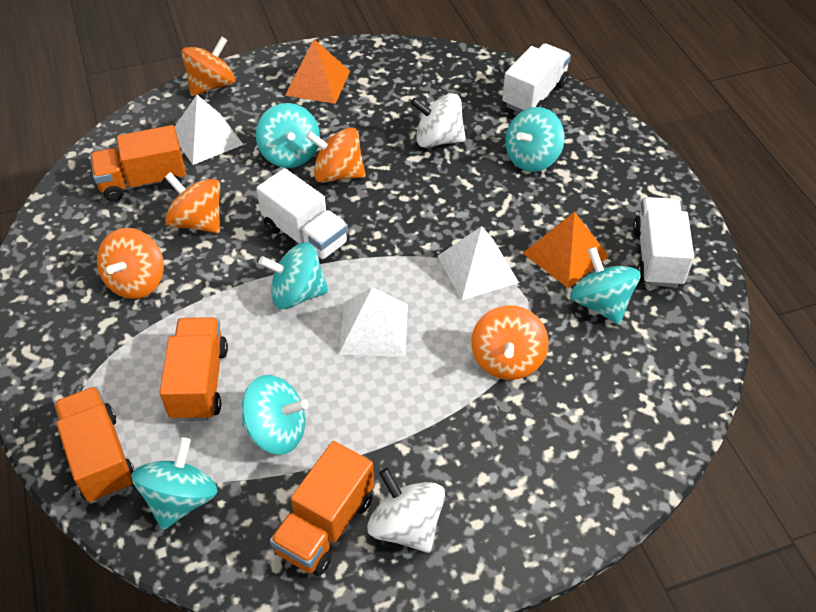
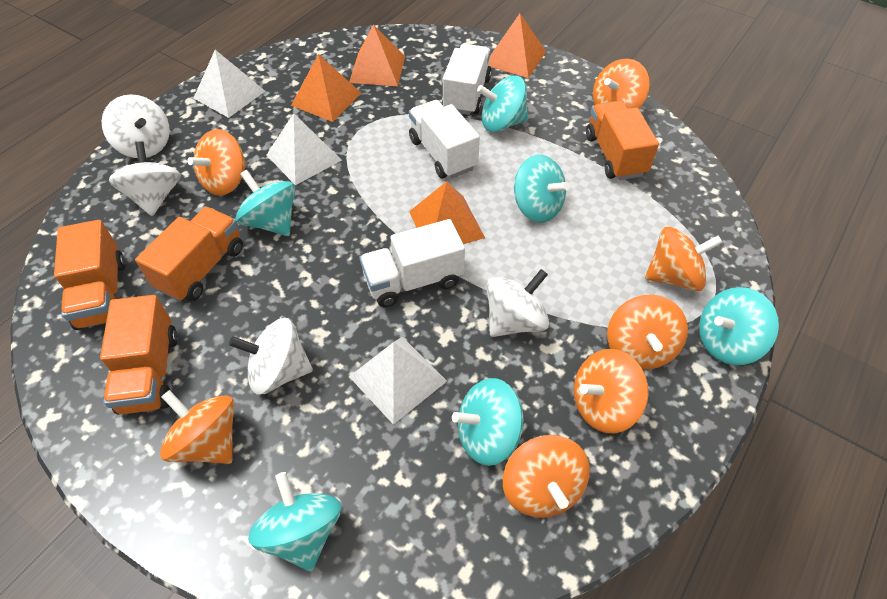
orange pyramid: 2 -> 4
orange spinning top: 5 -> 7
white spinning top: 2 -> 4

